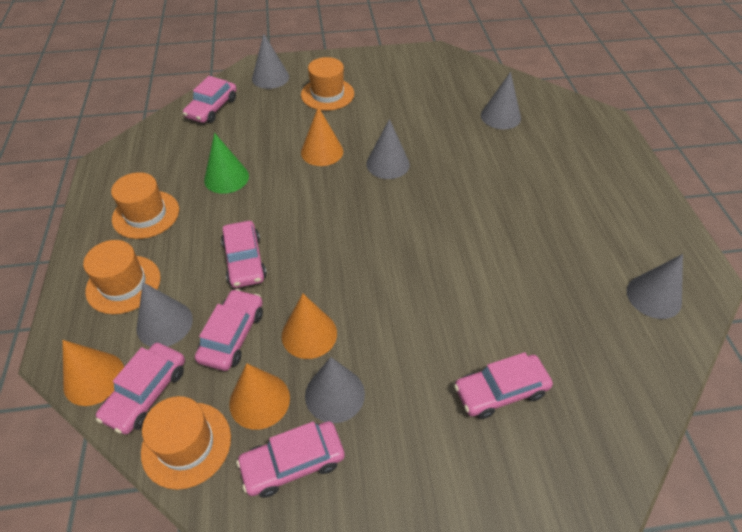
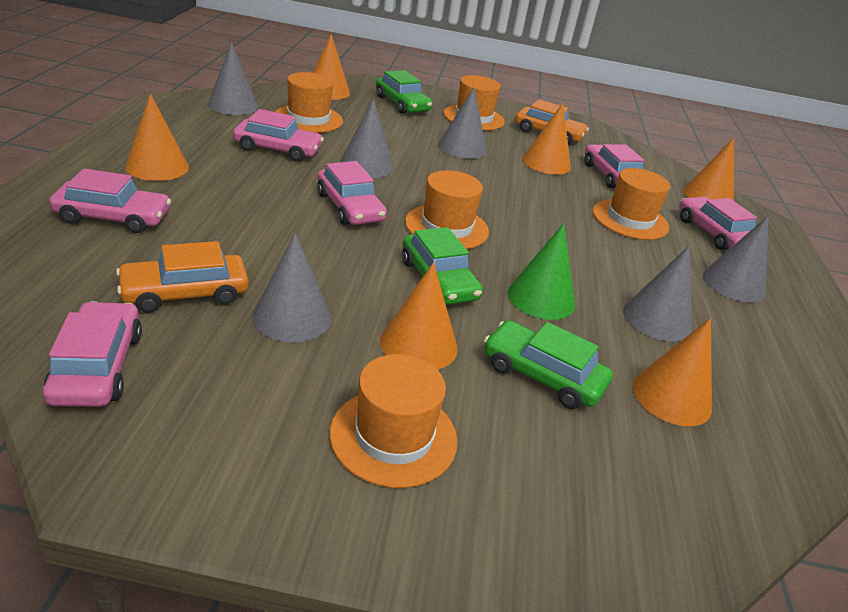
green car: 0 -> 3
orange car: 0 -> 2
orange cone: 4 -> 6
orange hat: 4 -> 5

